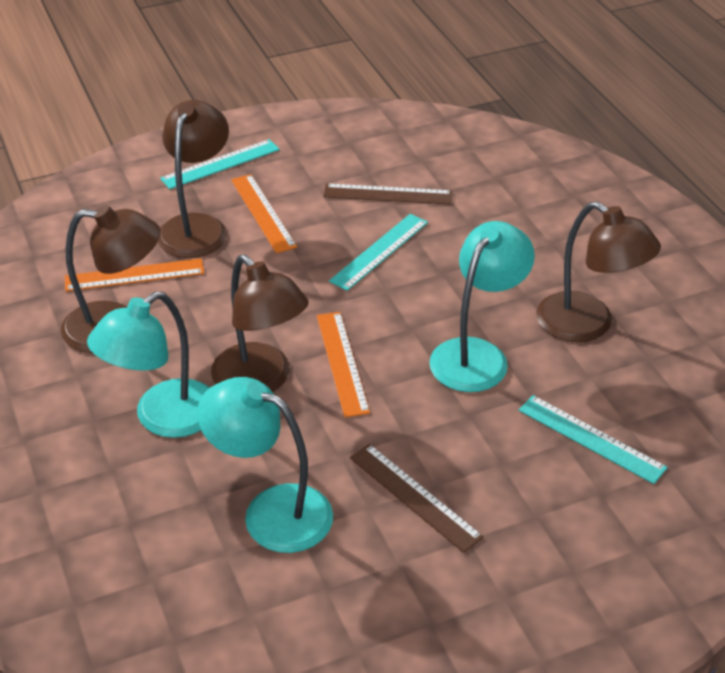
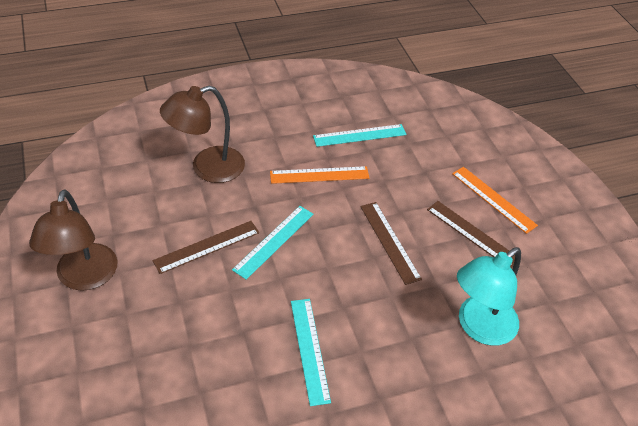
brown lamp: 4 -> 2
brown ruler: 2 -> 3
orange ruler: 3 -> 2
turquoise lamp: 3 -> 1

